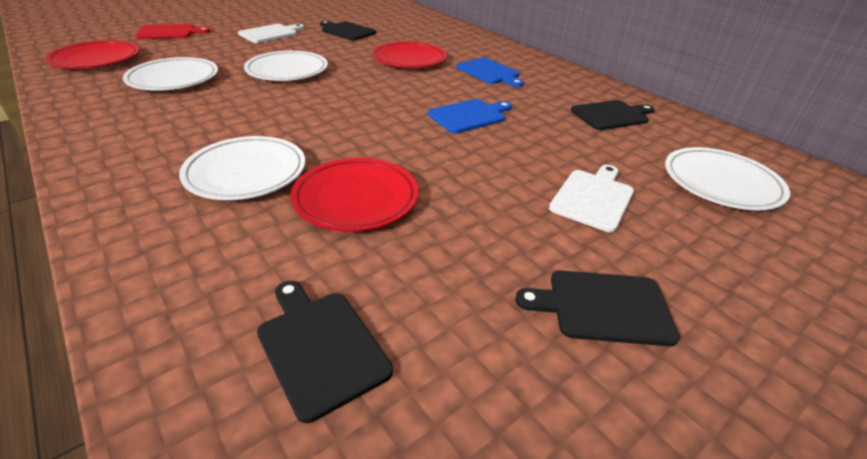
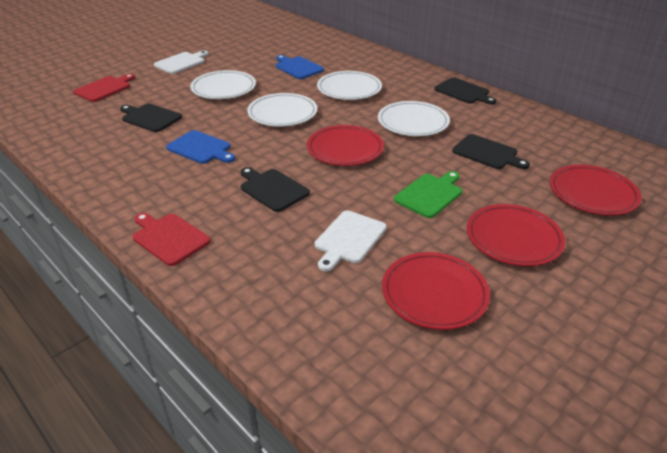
green cutting board: 0 -> 1
red cutting board: 1 -> 2
red plate: 3 -> 4

